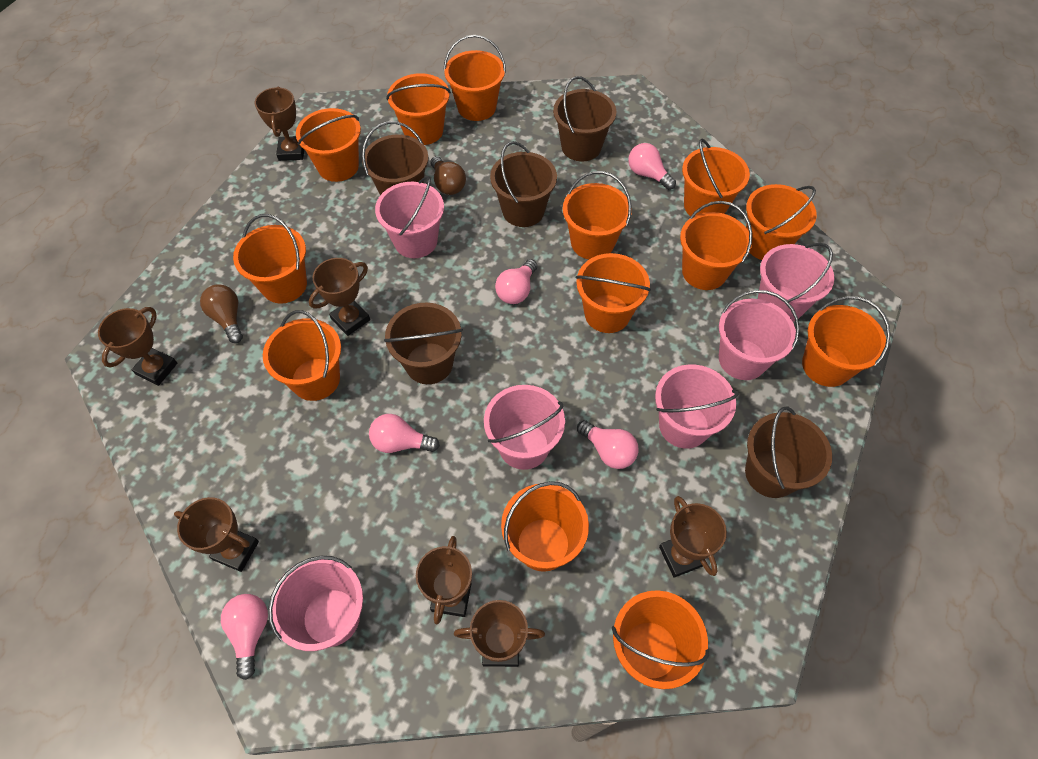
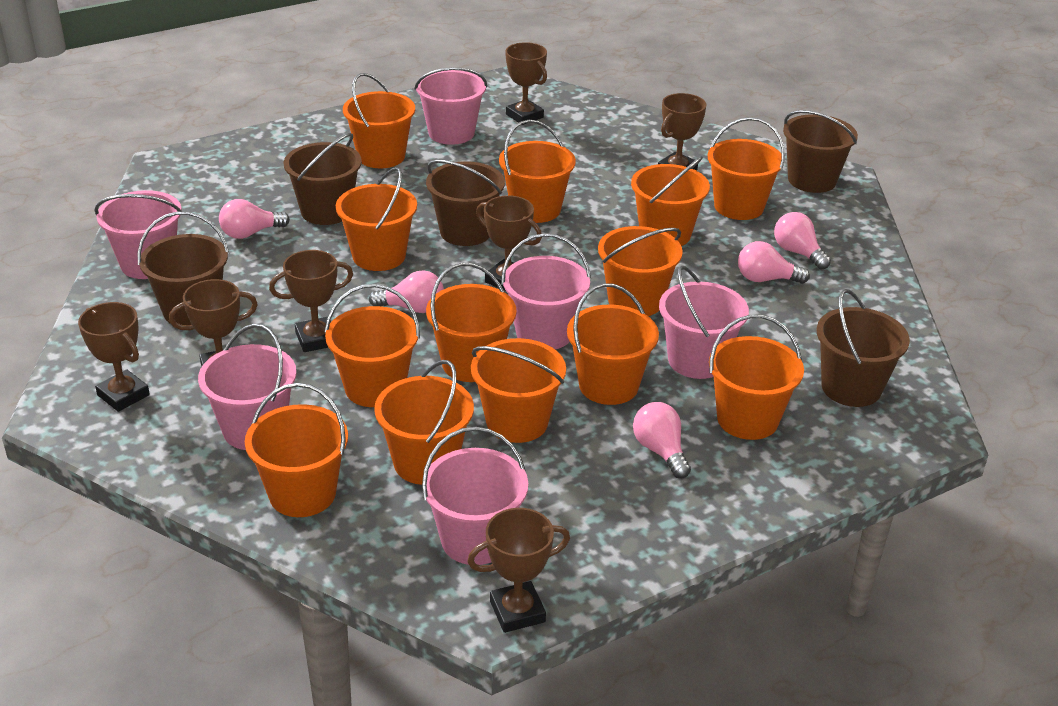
brown light bulb: 2 -> 0

